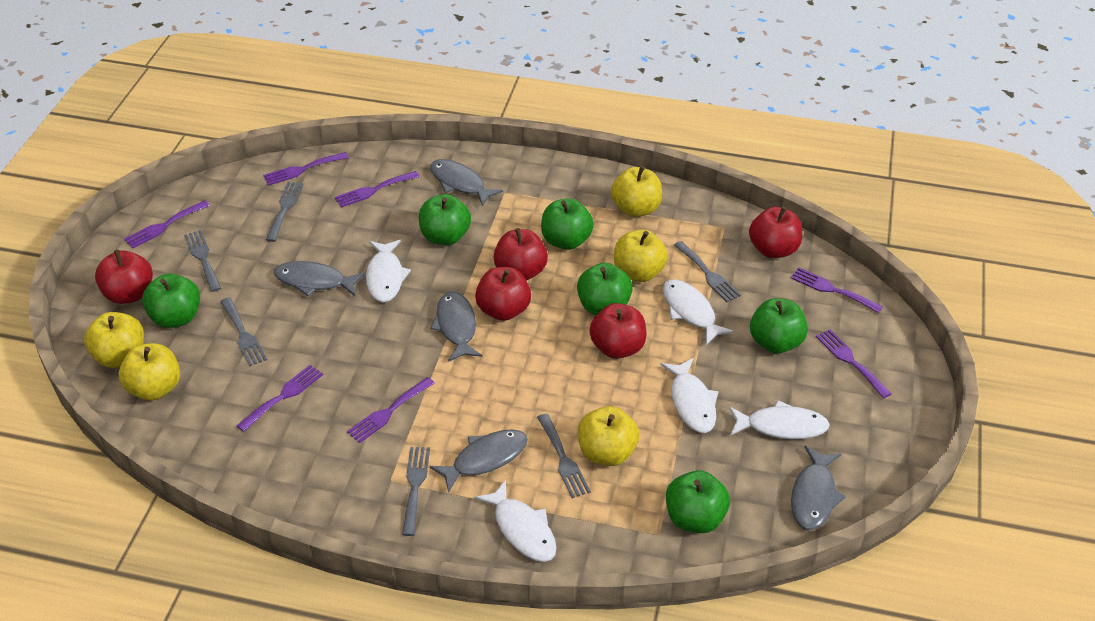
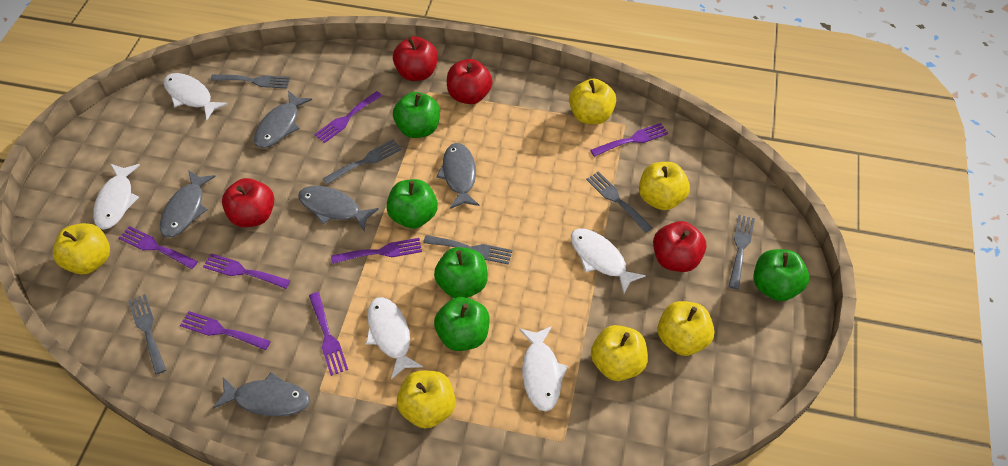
green apple: 6 -> 5
red apple: 5 -> 4
yellow apple: 5 -> 6

